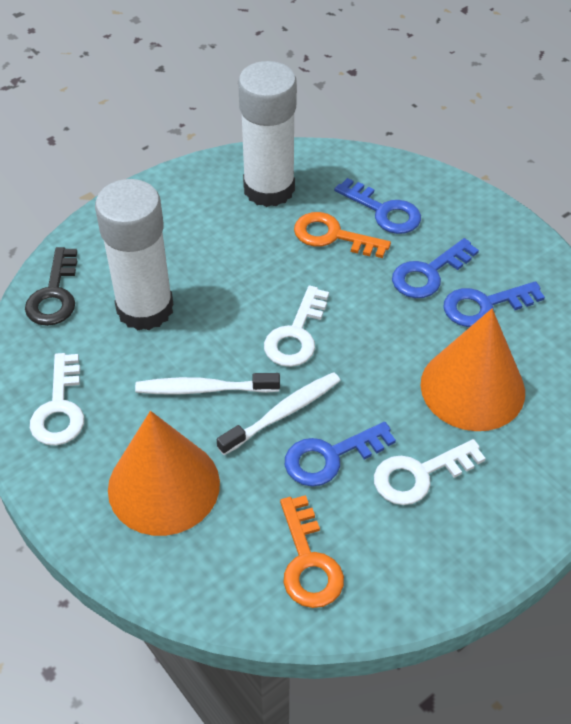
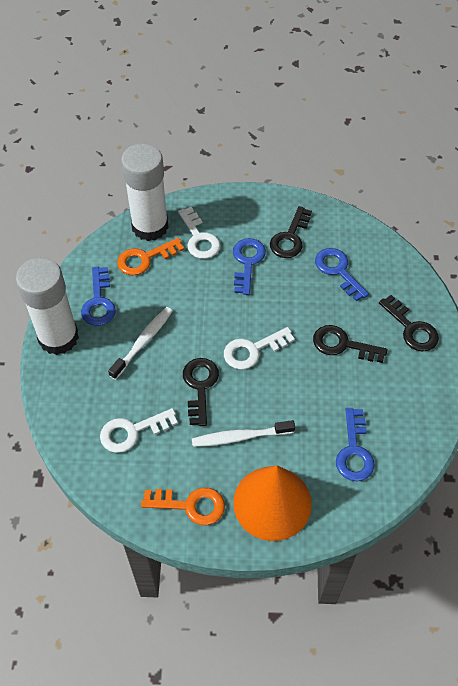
black key: 1 -> 4
orange cone: 2 -> 1

